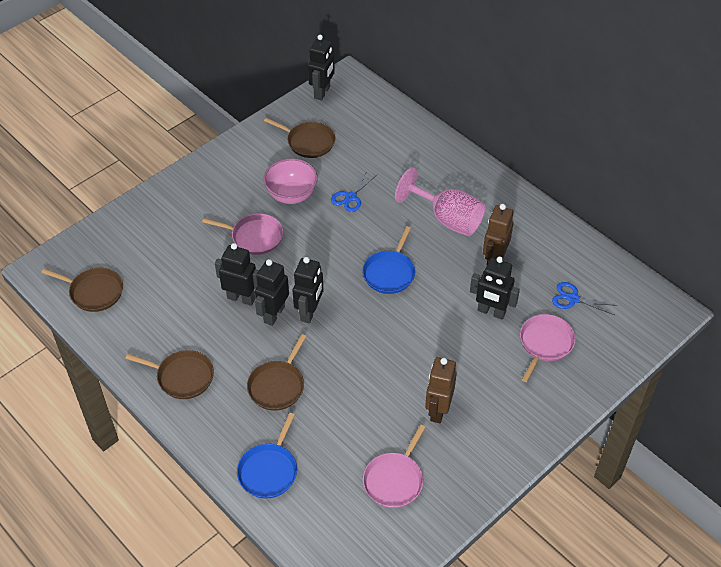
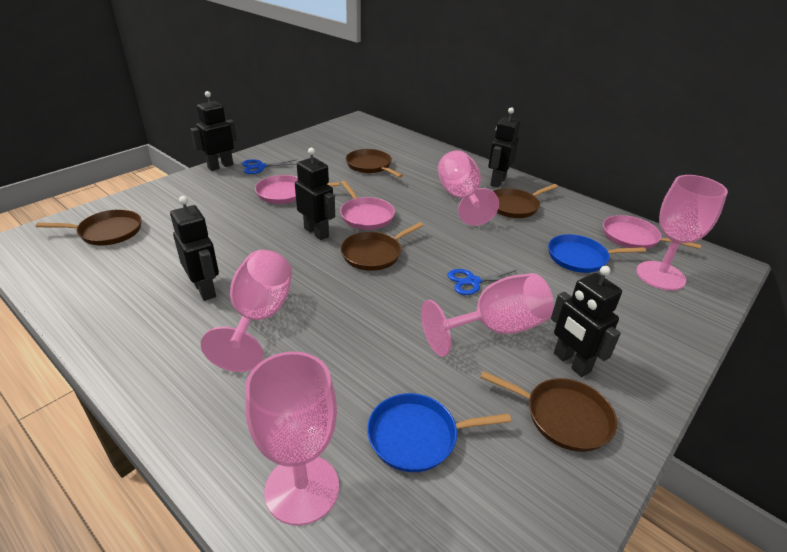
brown pan: 4 -> 5
brown robot: 2 -> 0
pink bowl: 1 -> 0
pink goblet: 1 -> 5

